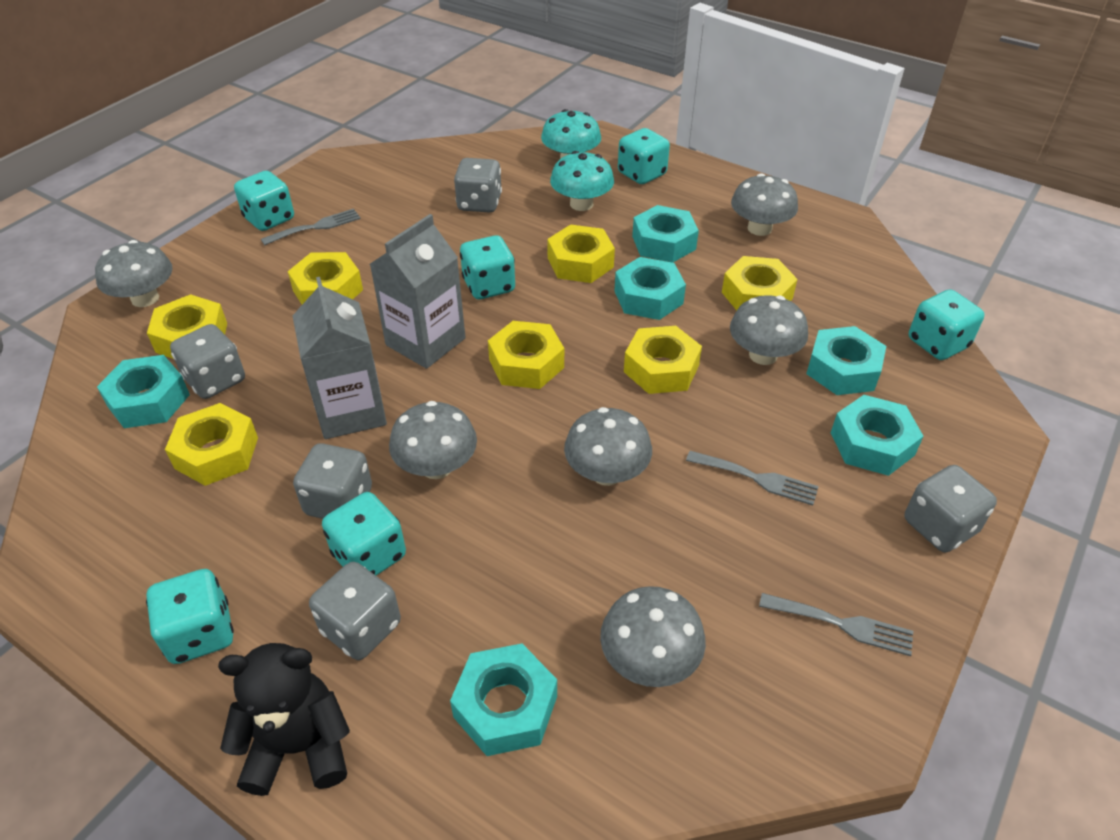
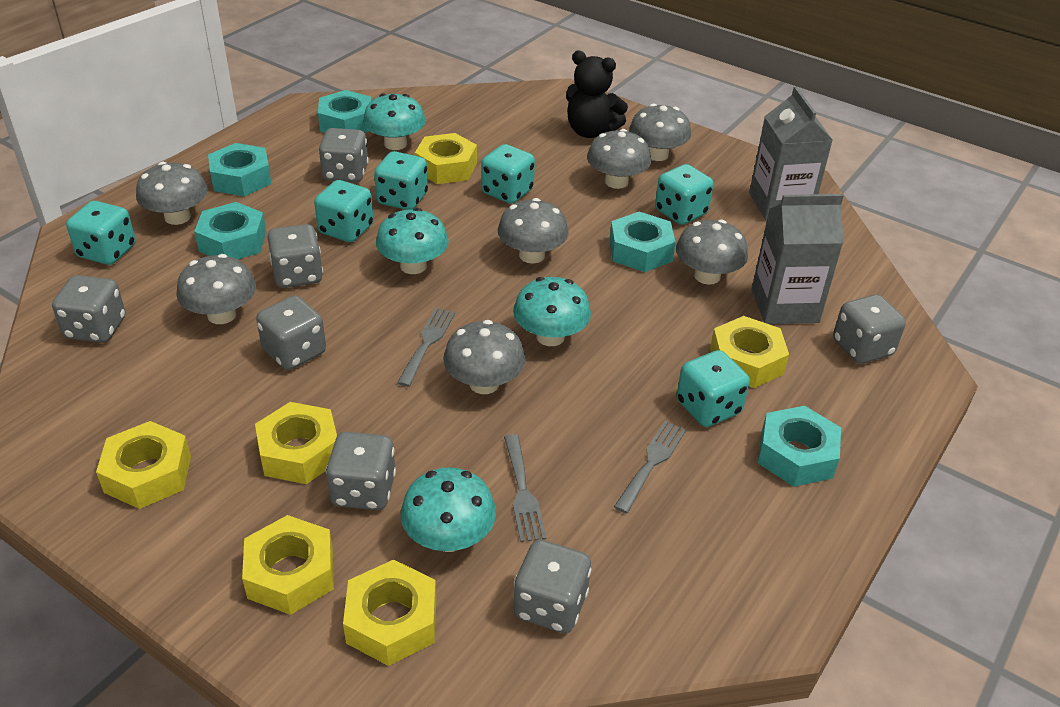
grey dice: 5 -> 7
grey mushroom: 6 -> 7
turquoise mushroom: 2 -> 4
turquoise nut: 6 -> 5
yellow nut: 7 -> 6

